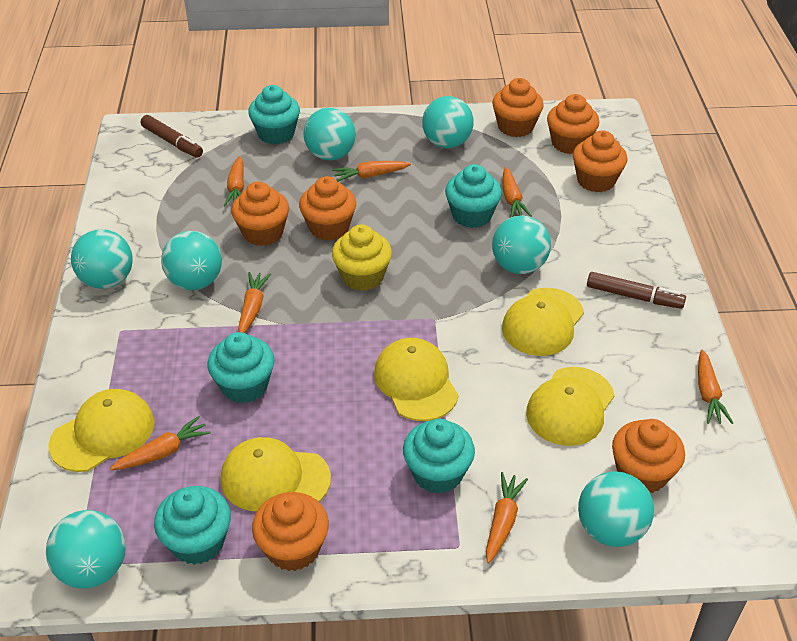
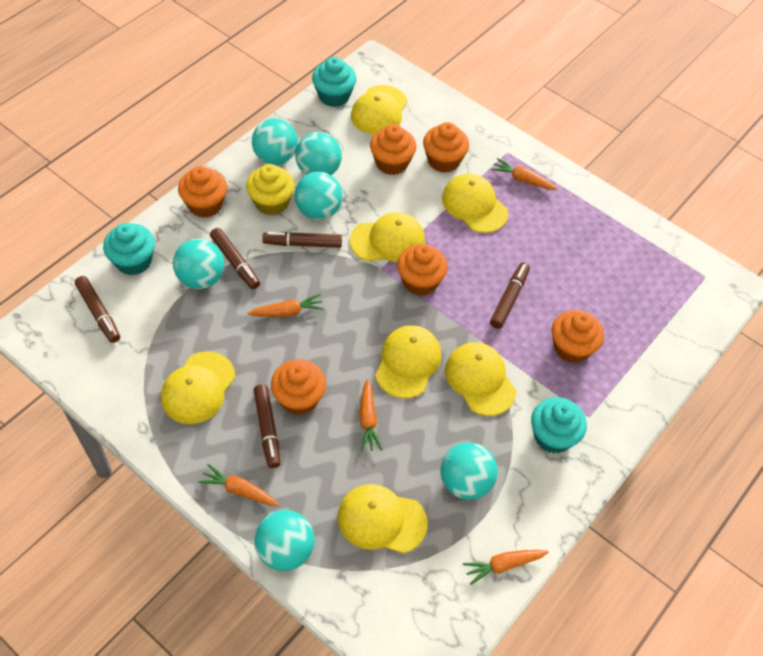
brown marker: 2 -> 5
orange carrot: 7 -> 5
orange cupcake: 7 -> 6
turquoise ball: 7 -> 6
turquoise cupcake: 5 -> 3
yellow cap: 5 -> 7

